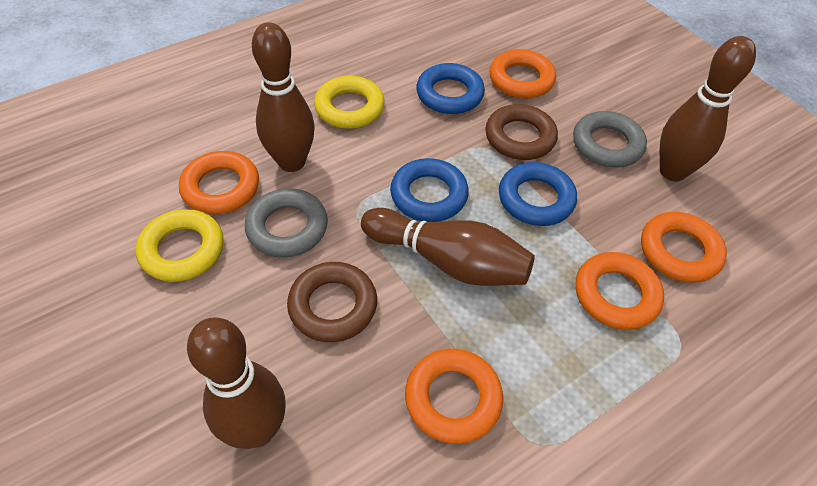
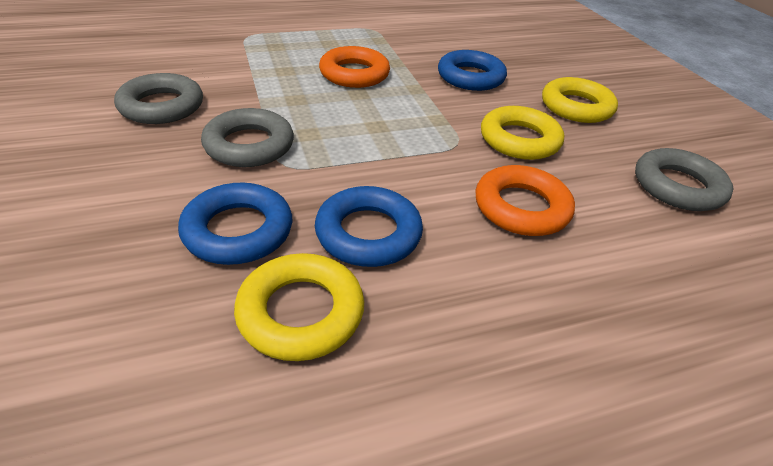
brown bowling pin: 4 -> 0
brown ring: 2 -> 0
grey ring: 2 -> 3
orange ring: 5 -> 2
yellow ring: 2 -> 3

